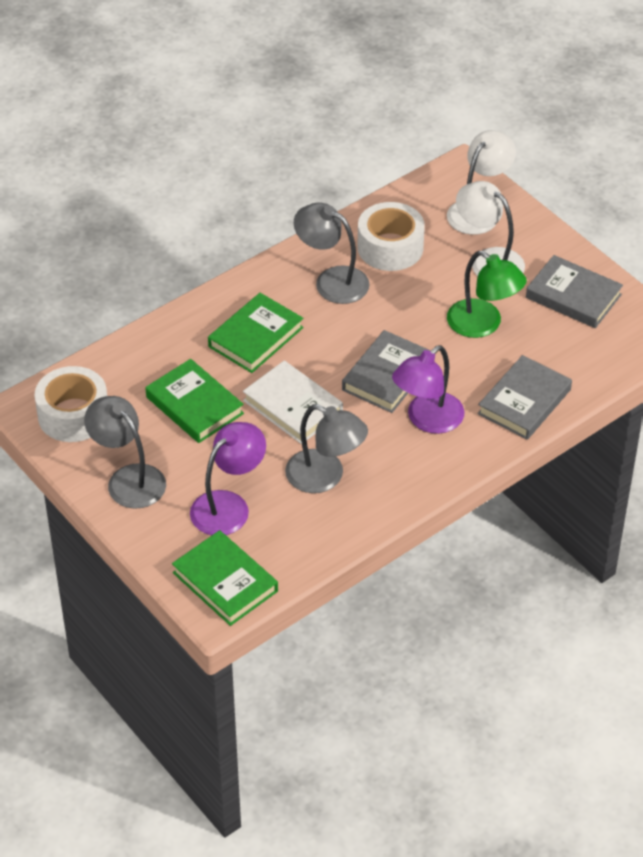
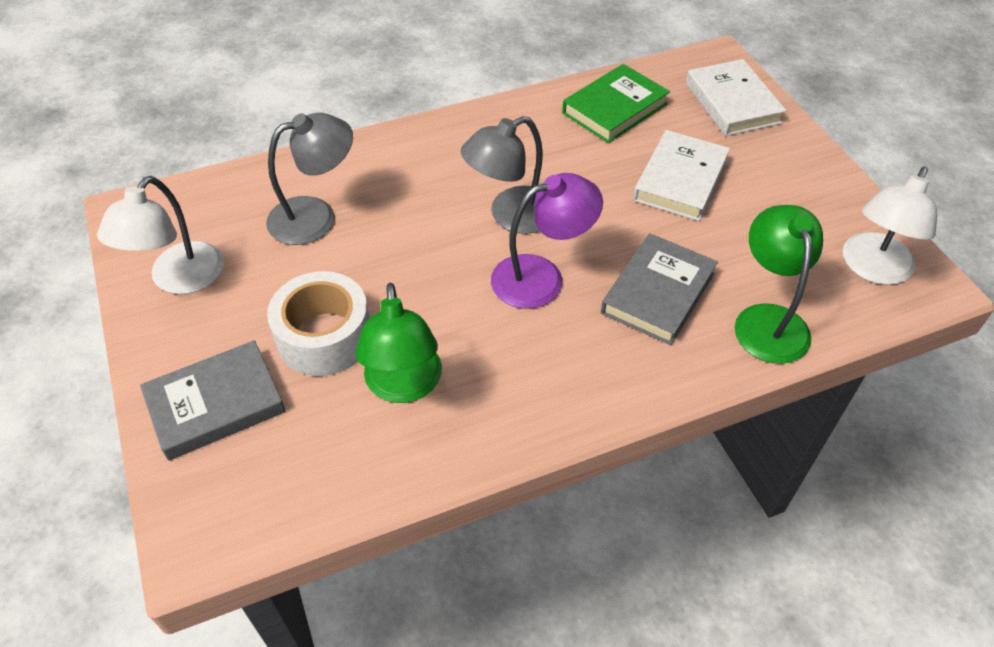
green book: 3 -> 1
green lamp: 1 -> 2
grey book: 3 -> 2
grey lamp: 3 -> 2
purple lamp: 2 -> 1
white book: 1 -> 2
white tape: 2 -> 1

